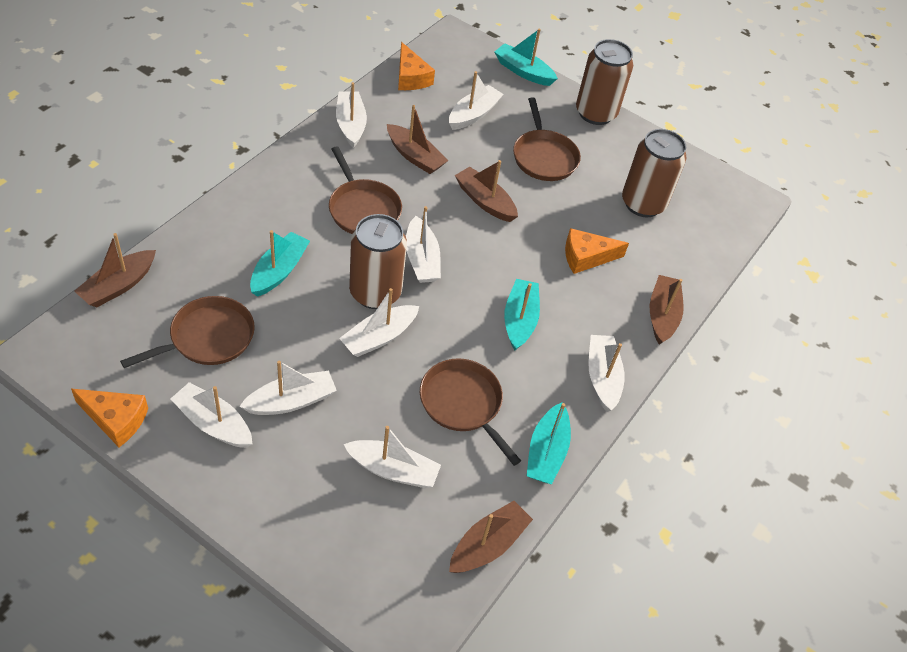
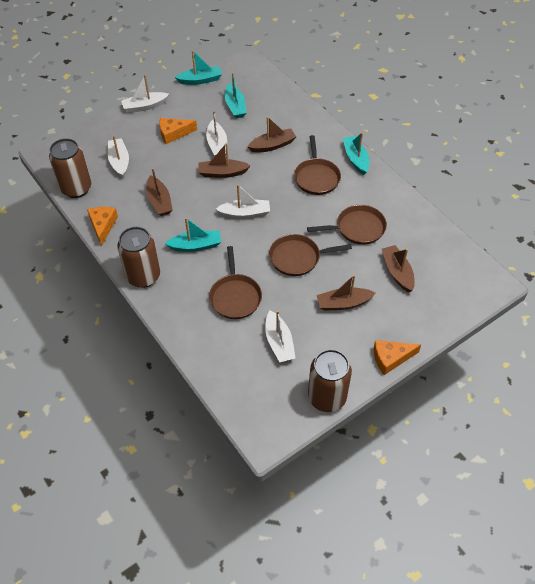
white boat: 8 -> 5

